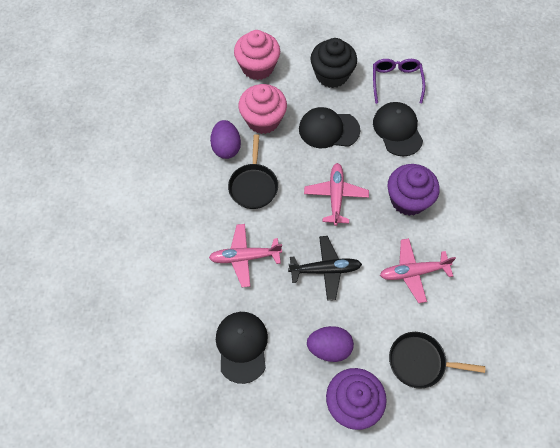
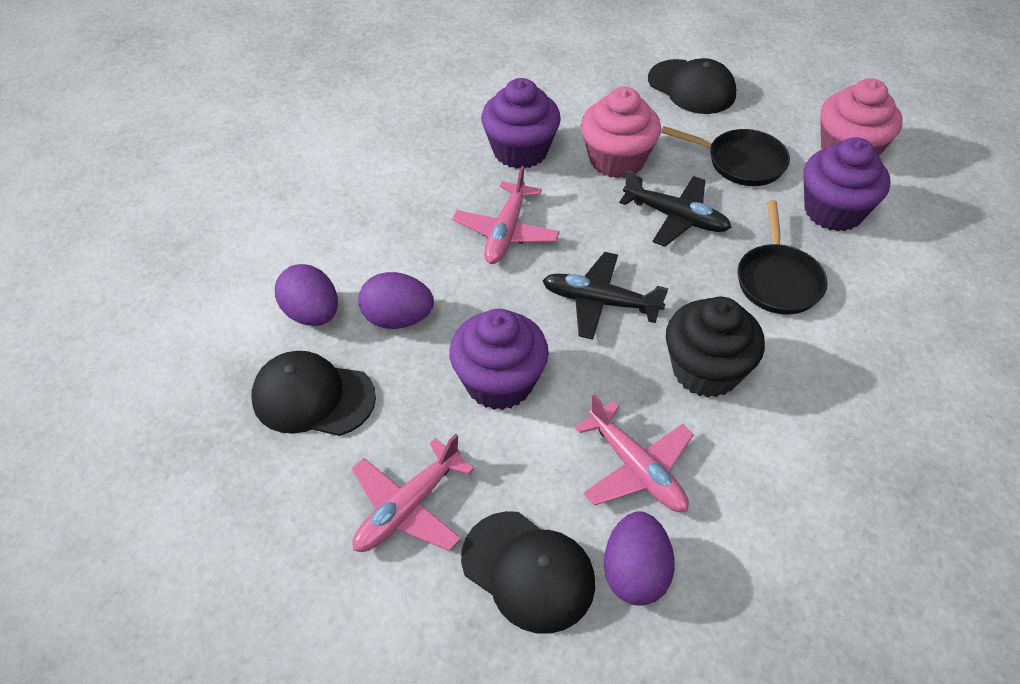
black plane: 1 -> 2
purple cupcake: 2 -> 3
purple egg: 2 -> 3
purple glasses: 1 -> 0

